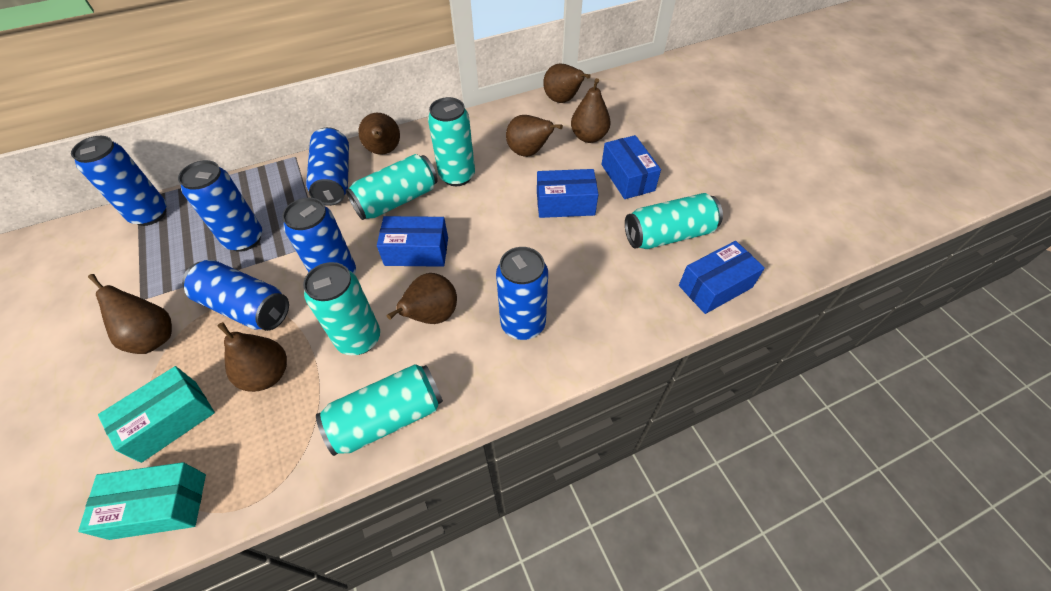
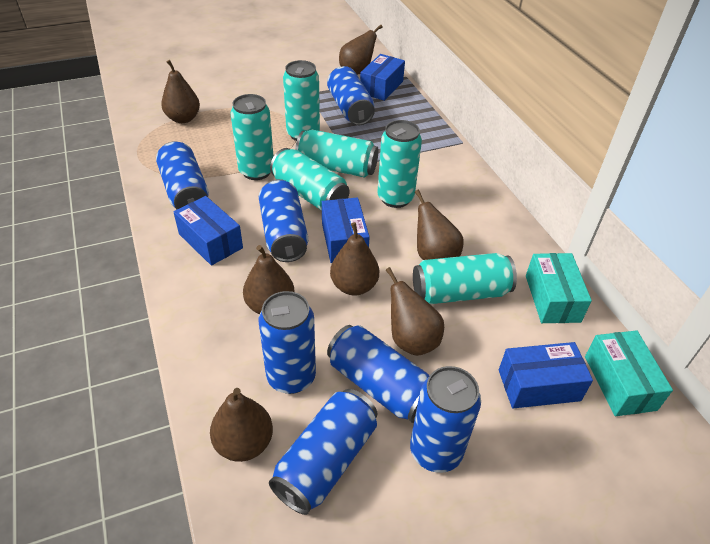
blue can: 6 -> 7
turquoise can: 5 -> 6

